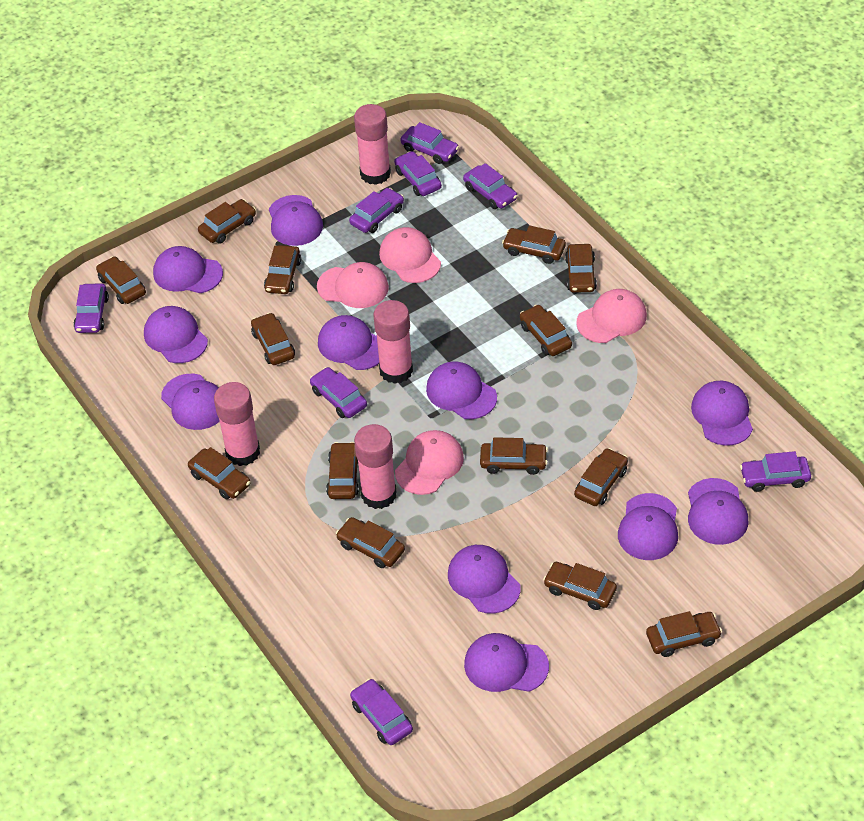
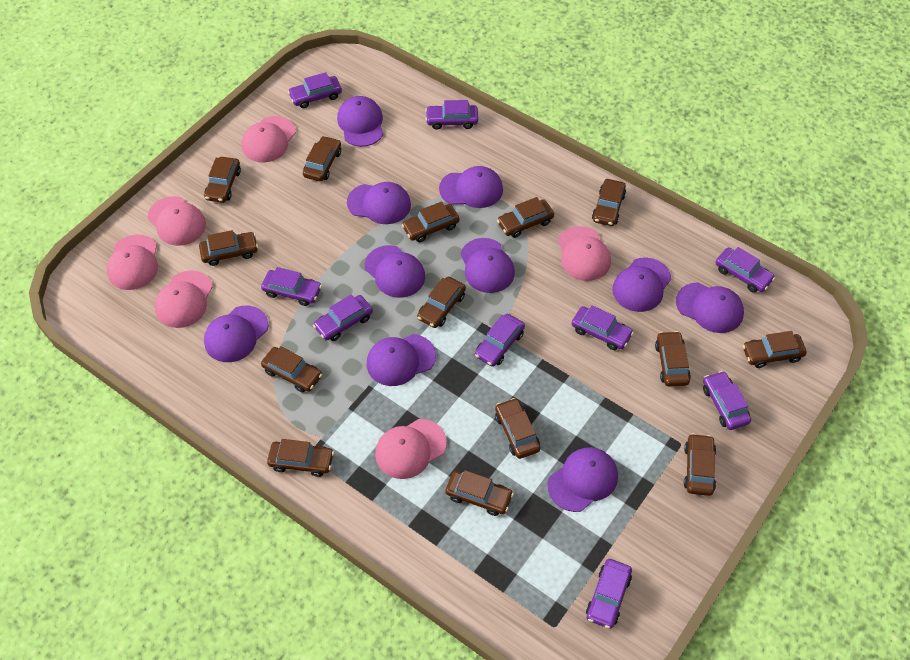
pink cap: 4 -> 6
pink glue stick: 4 -> 0
purple cap: 11 -> 10
purple car: 8 -> 9

